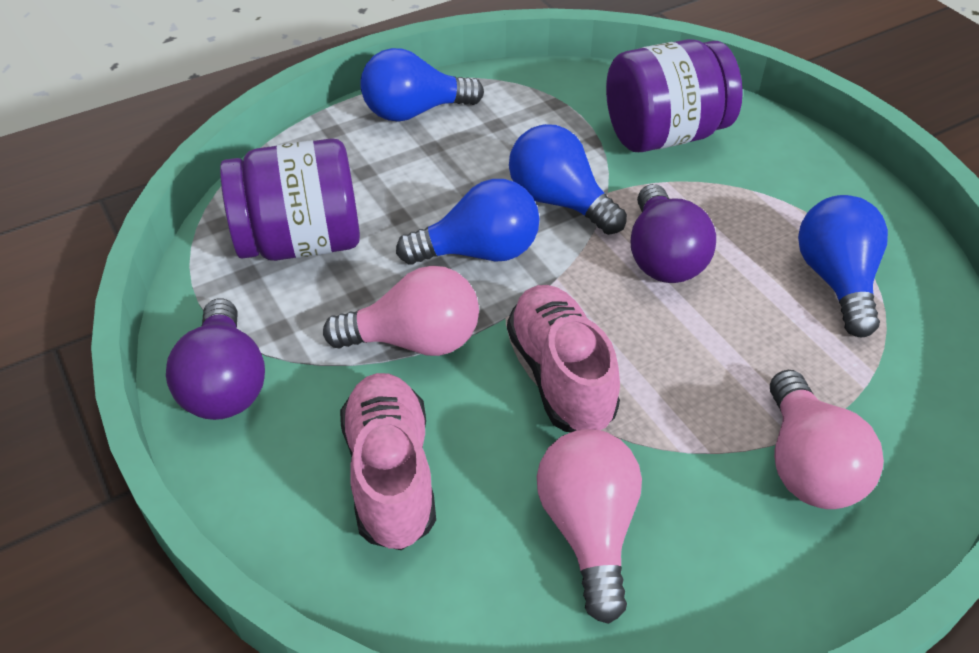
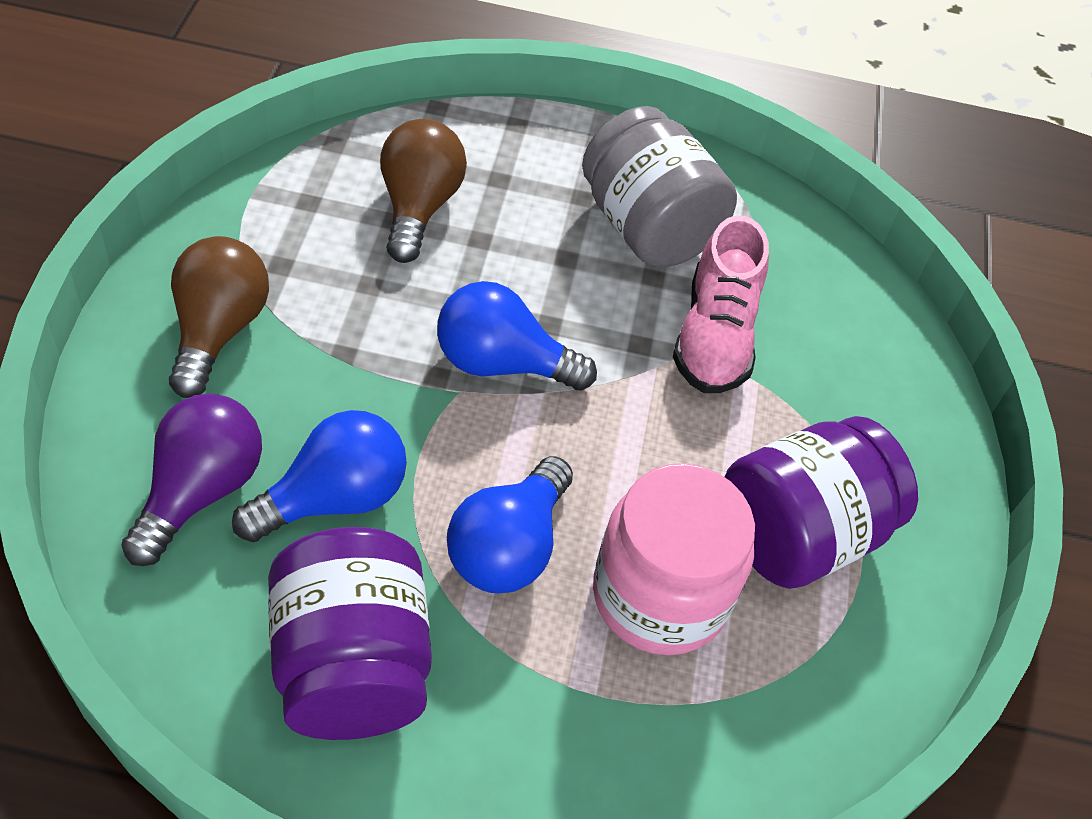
blue light bulb: 4 -> 3
brown light bulb: 0 -> 2
grey jar: 0 -> 1
pink jar: 0 -> 1
pink light bulb: 3 -> 0
pink shoe: 2 -> 1
purple light bulb: 2 -> 1

